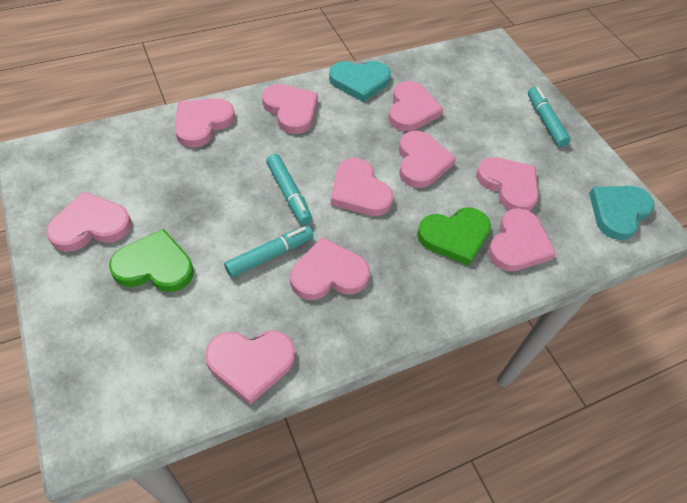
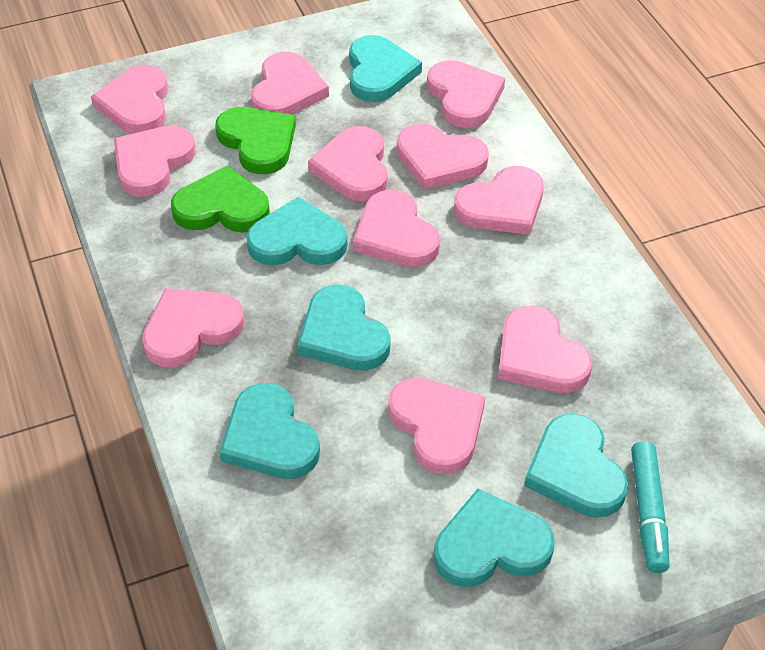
pink heart: 10 -> 11
turquoise heart: 2 -> 6
turquoise marker: 3 -> 1

